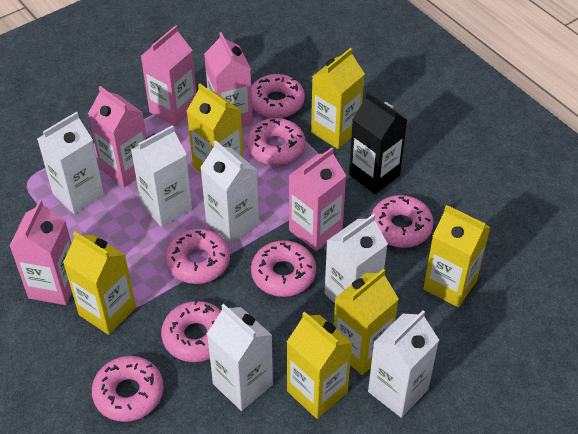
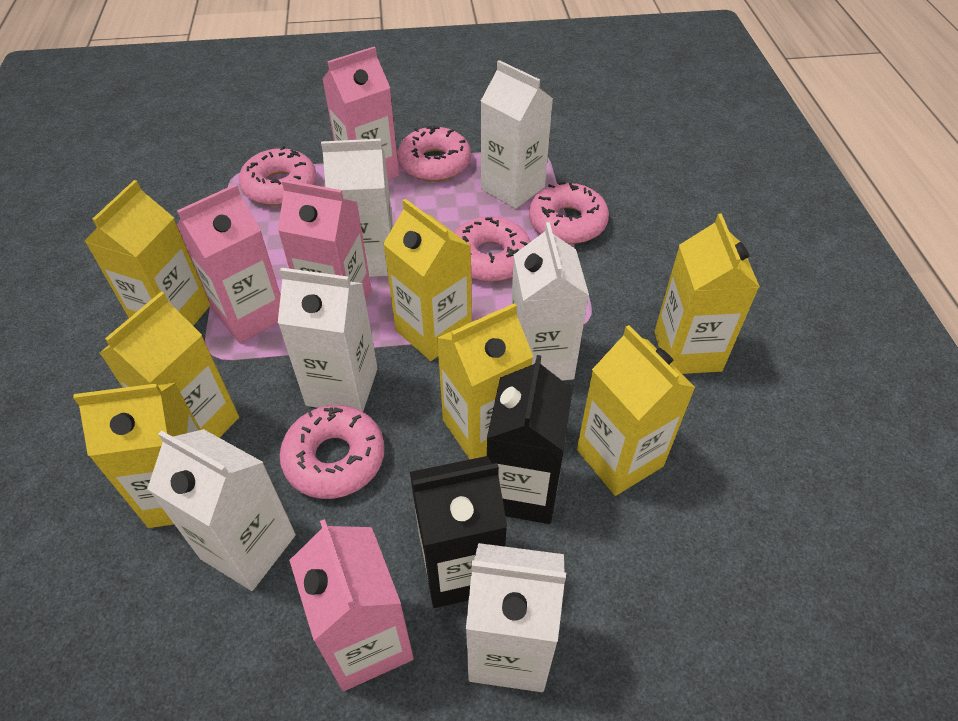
black carton: 1 -> 2
pink carton: 5 -> 4
pink donut: 7 -> 5
yellow carton: 6 -> 7

